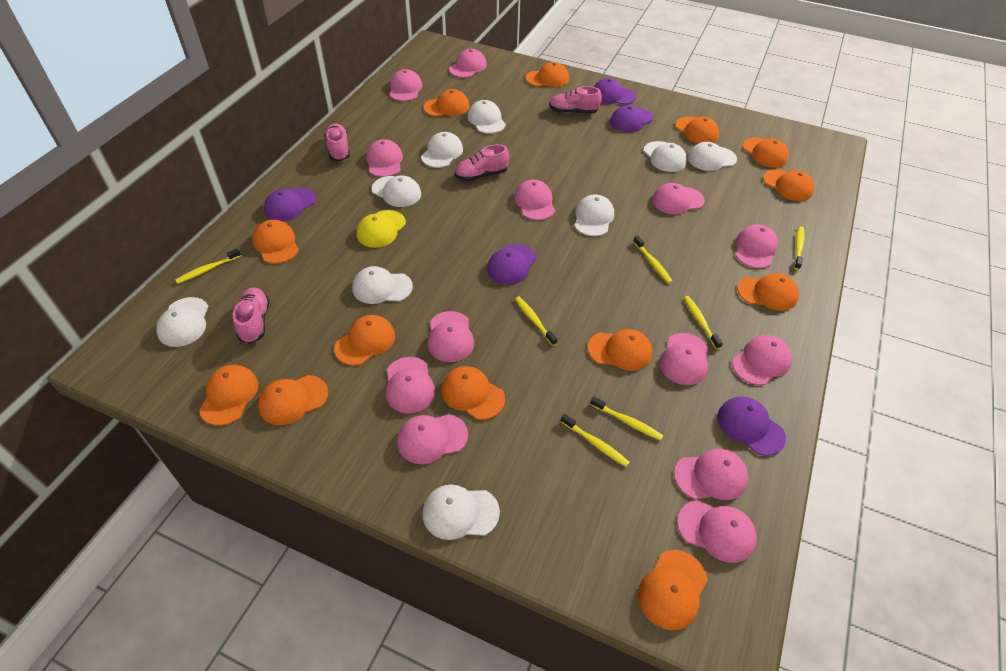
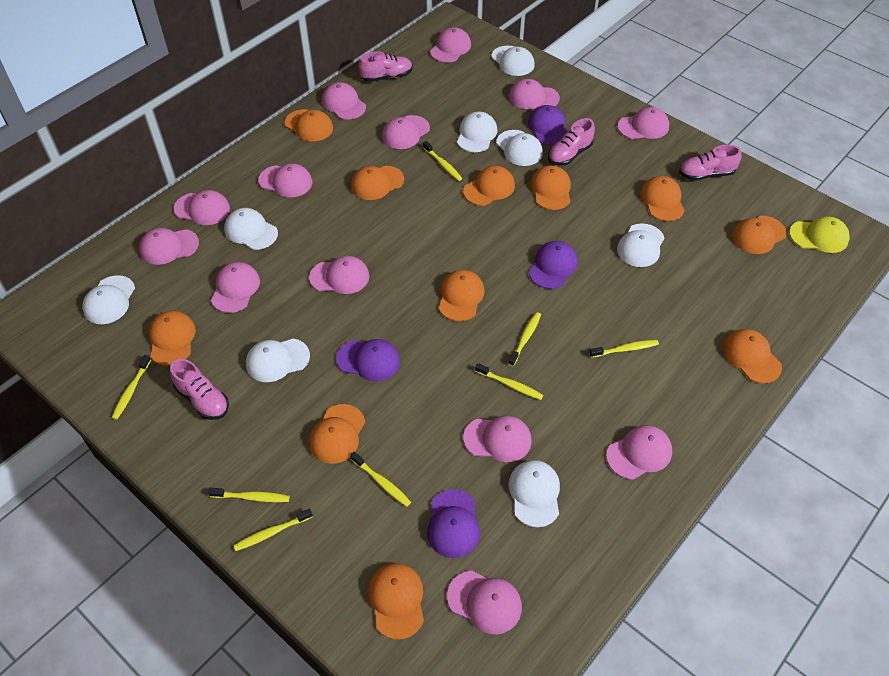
orange cap: 13 -> 11
purple cap: 5 -> 4
white cap: 9 -> 8
yellow toothbrush: 7 -> 8

